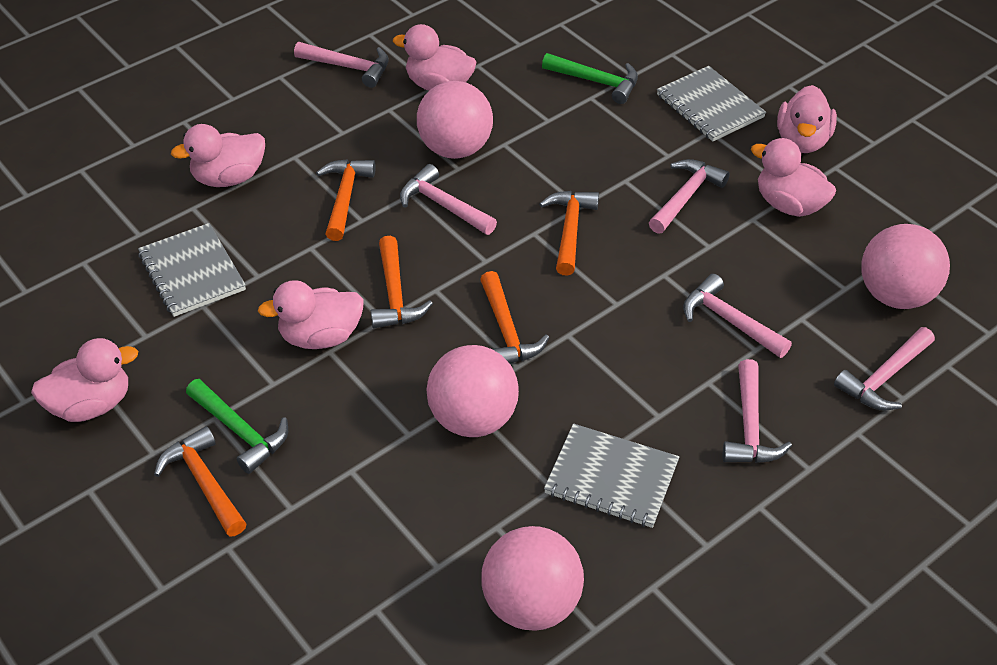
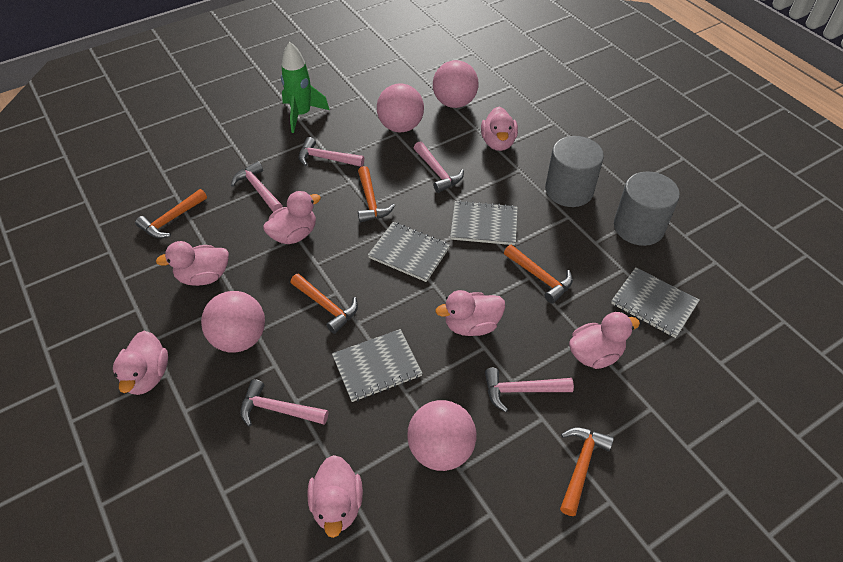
green hammer: 2 -> 0
green rocket: 0 -> 1
grey cylinder: 0 -> 2
grey notebook: 3 -> 4
pink duck: 6 -> 7
pink hammer: 6 -> 5

